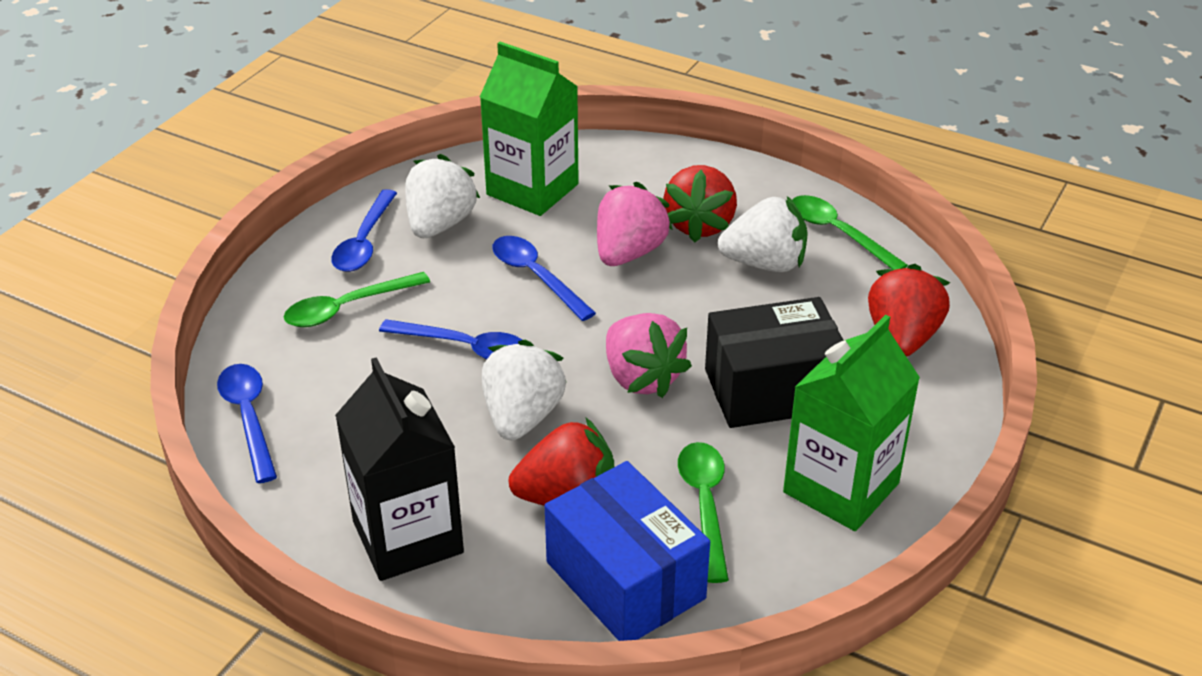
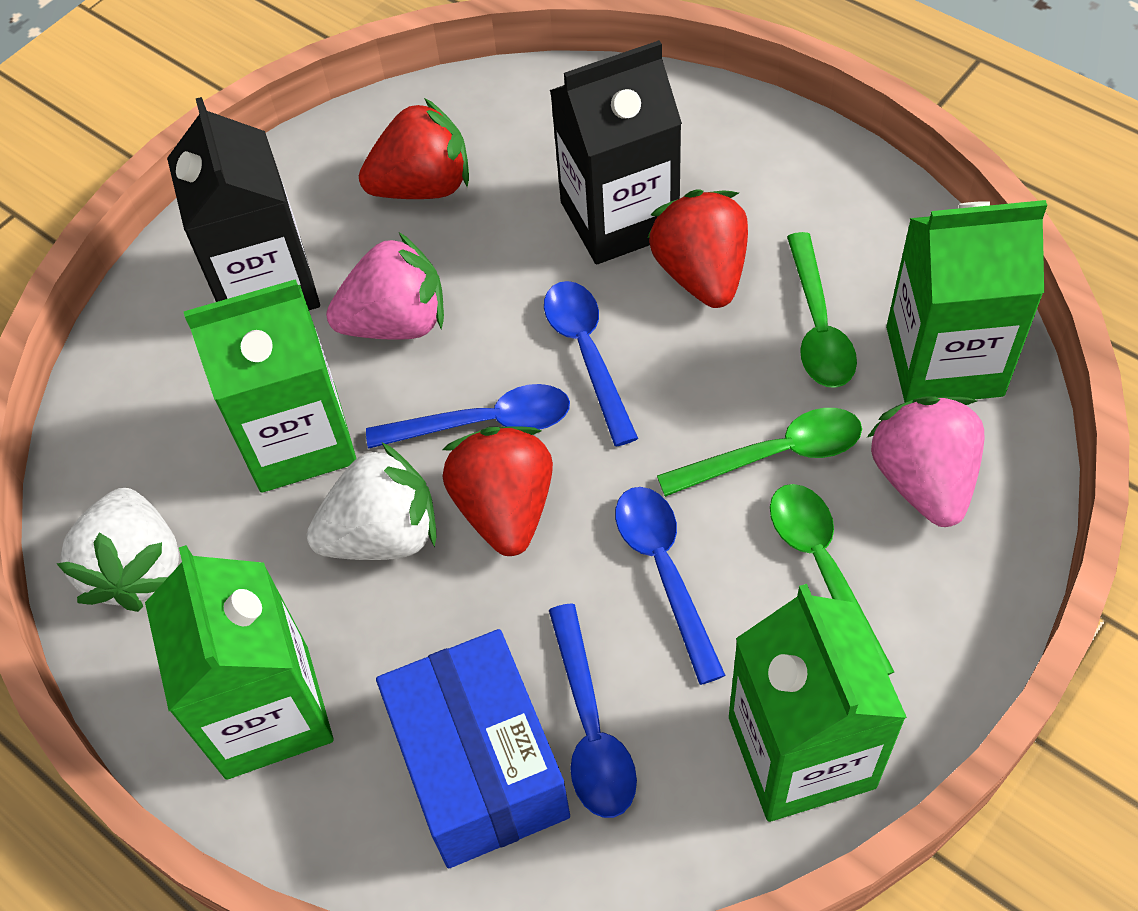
black box: 1 -> 0
black carton: 1 -> 2
green carton: 2 -> 4
white strawberry: 3 -> 2

